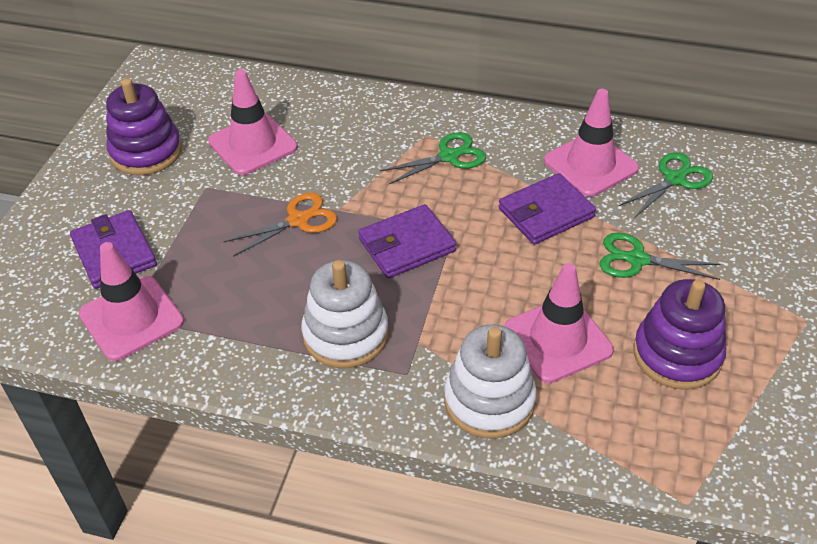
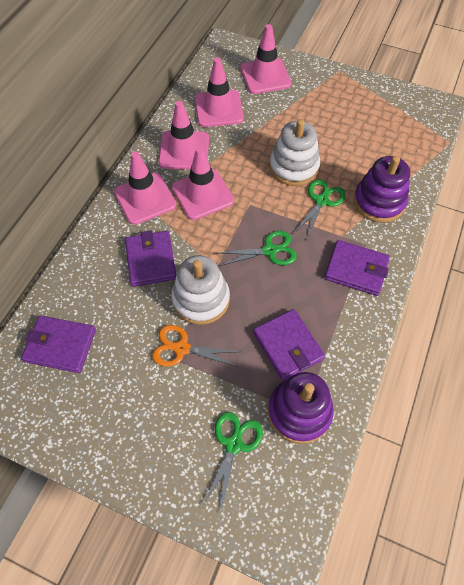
pink traffic cone: 4 -> 5
purple wallet: 3 -> 4

